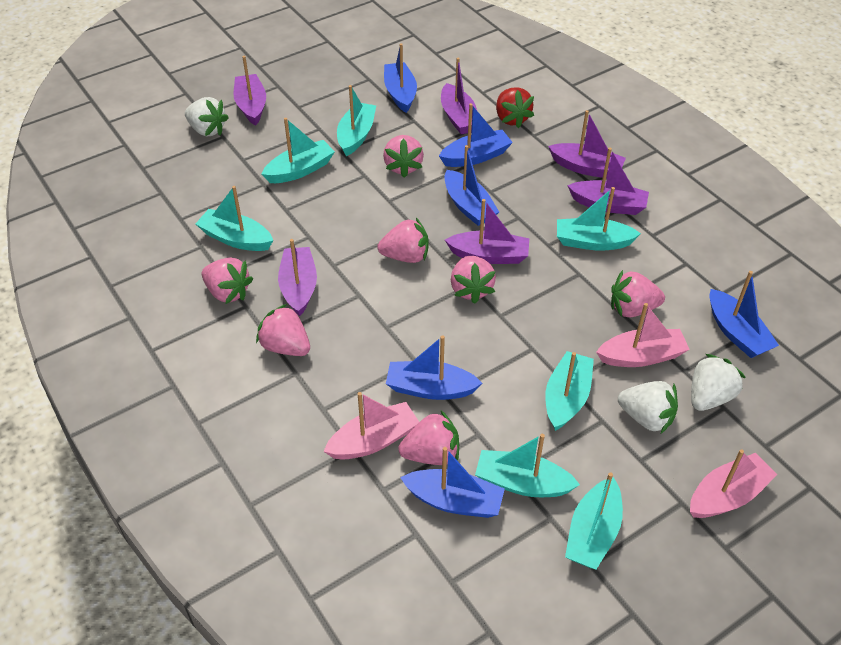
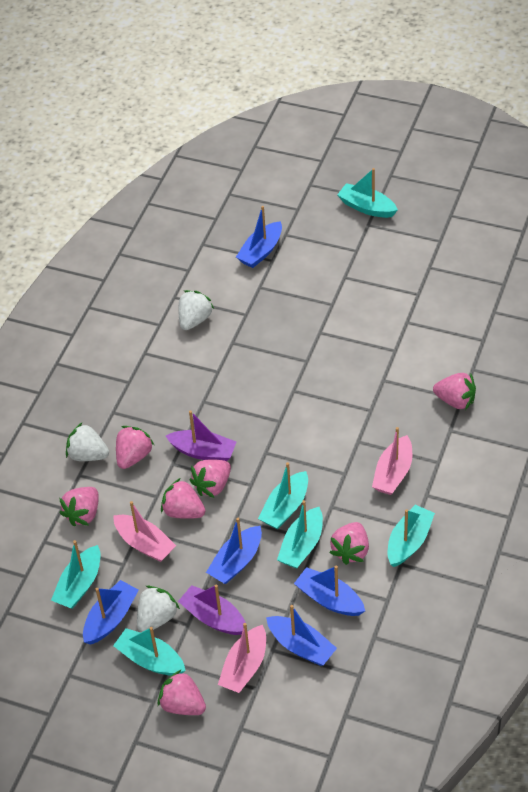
blue boat: 6 -> 5
purple boat: 6 -> 2
red strawberry: 1 -> 0
turquoise boat: 7 -> 6

